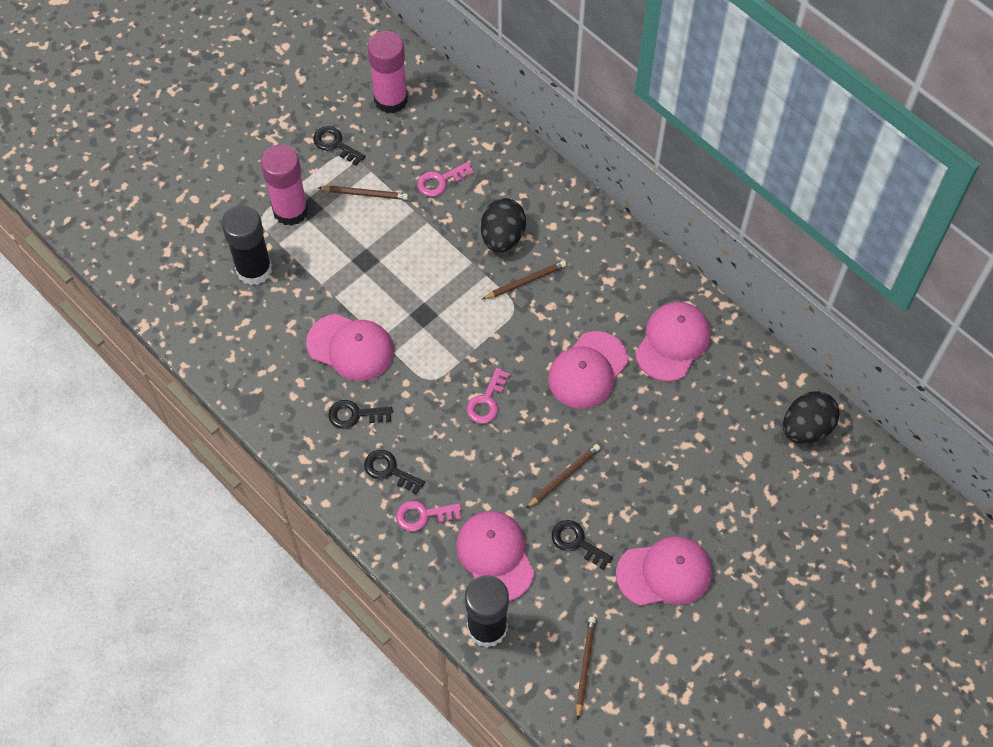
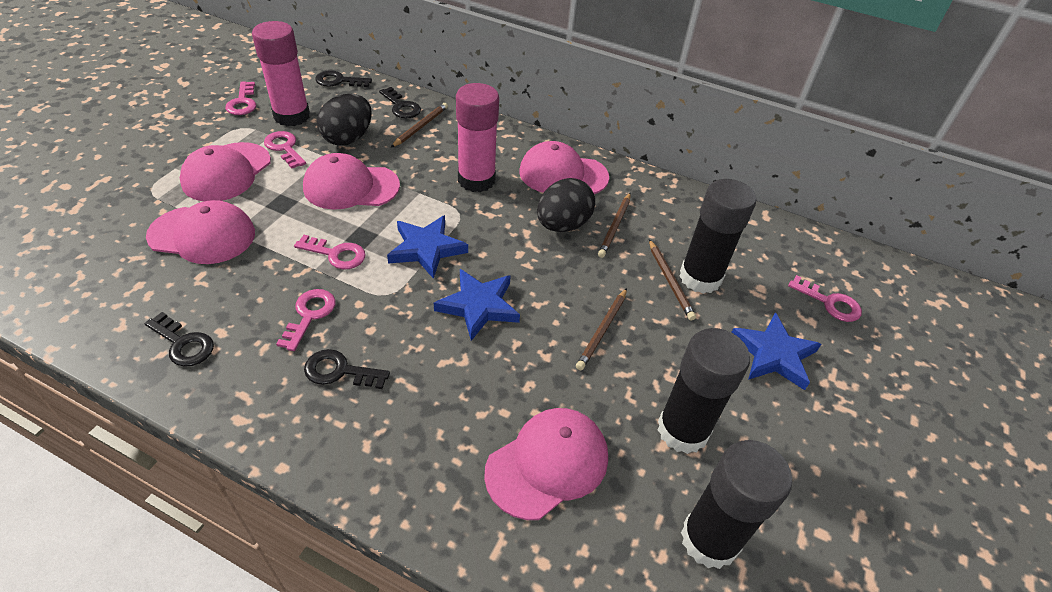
black glue stick: 2 -> 3
blue star: 0 -> 3
pink key: 3 -> 5

